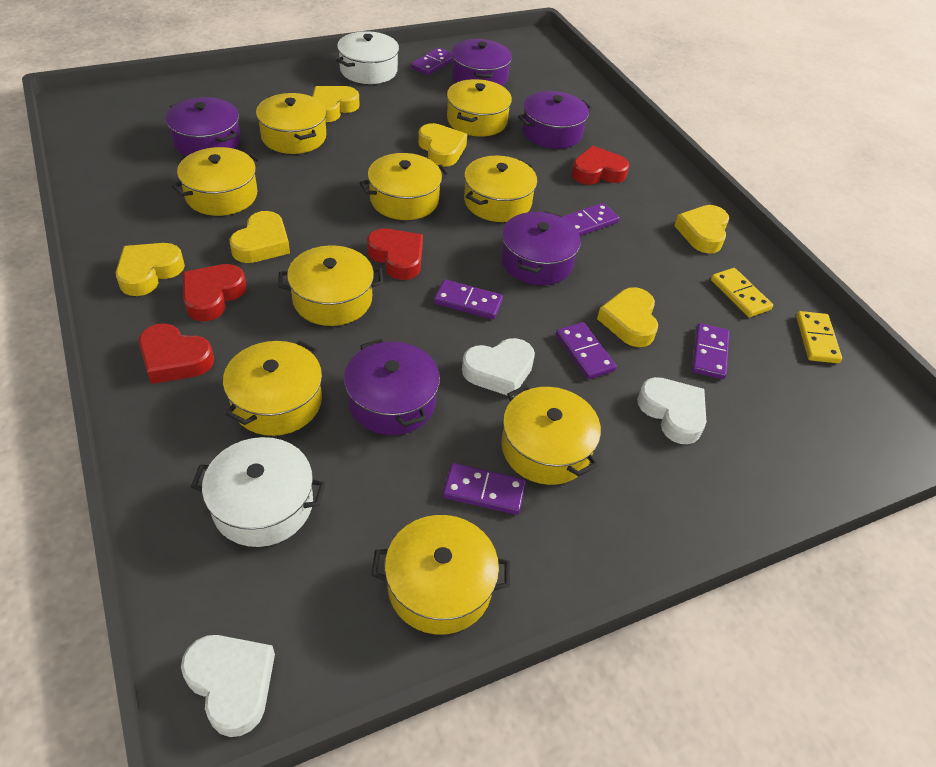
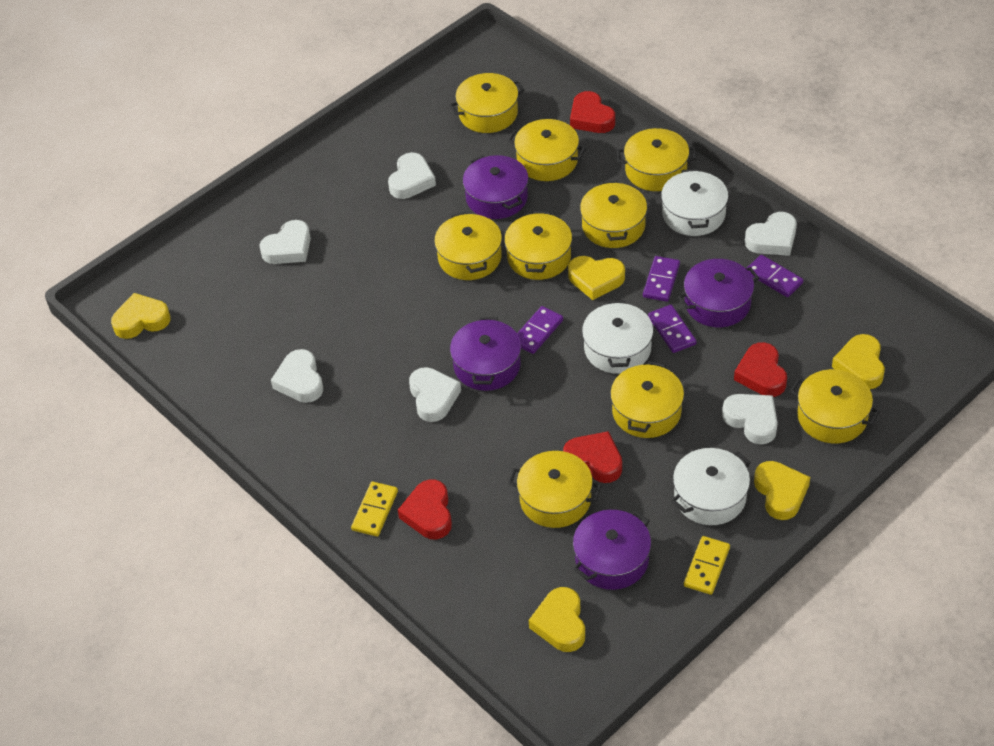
purple domino: 6 -> 4
purple pot: 5 -> 4
white heart: 3 -> 6
white pot: 2 -> 3
yellow heart: 6 -> 5

